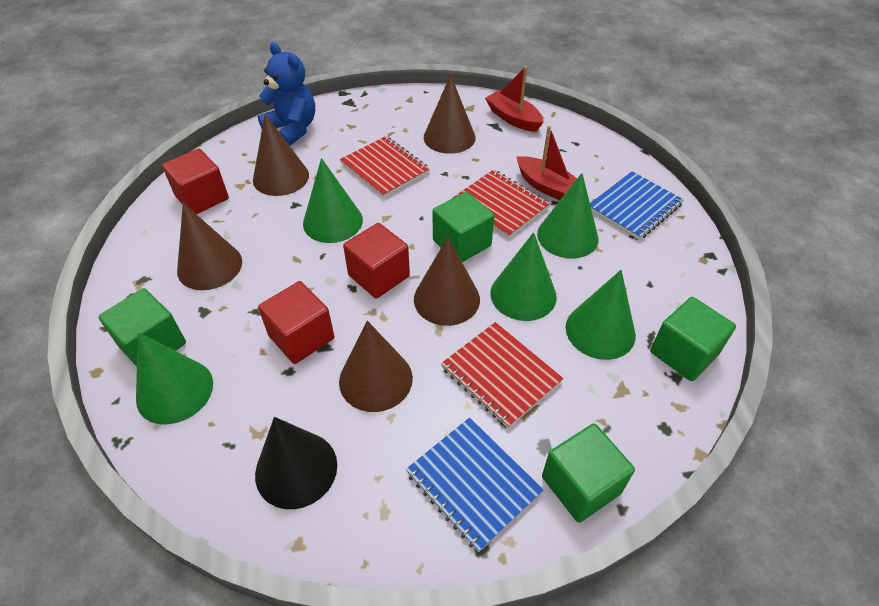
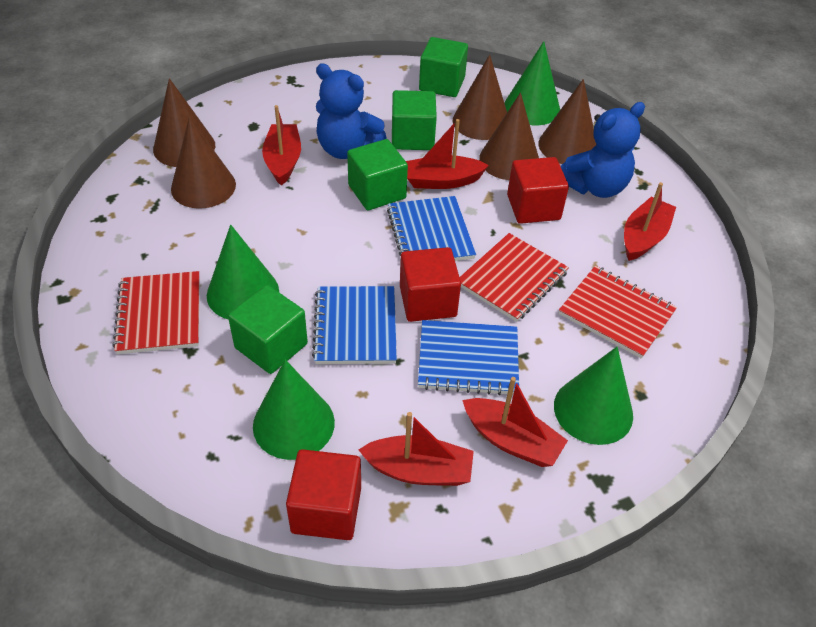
black cone: 1 -> 0
blue notebook: 2 -> 3
blue teddy bear: 1 -> 2
green cone: 5 -> 4
red boat: 2 -> 5

